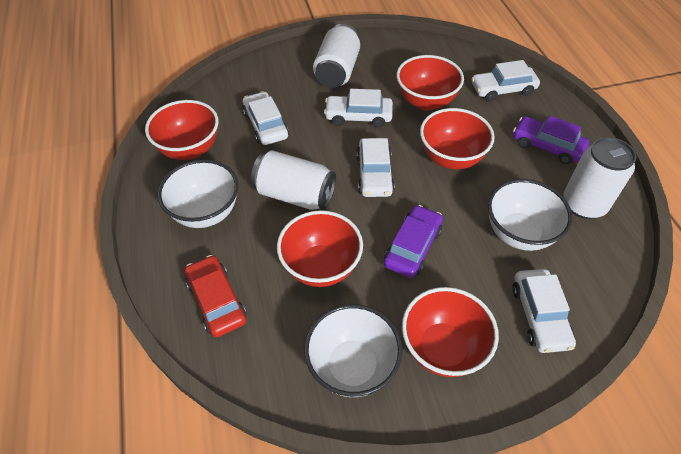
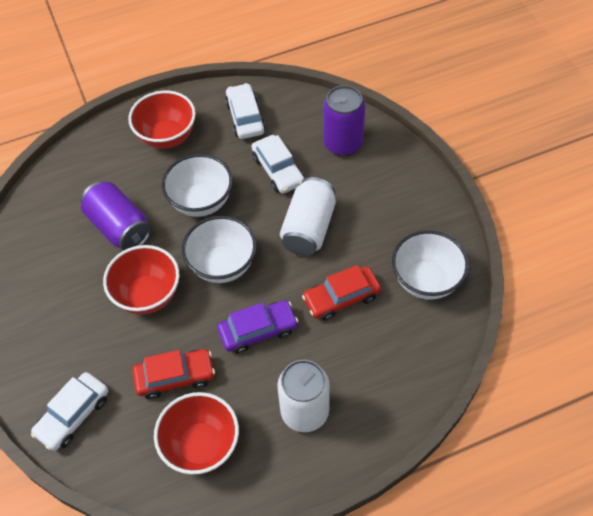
purple can: 0 -> 2
purple car: 2 -> 1
red bowl: 5 -> 3
red car: 1 -> 2
white can: 3 -> 2
white car: 5 -> 3

